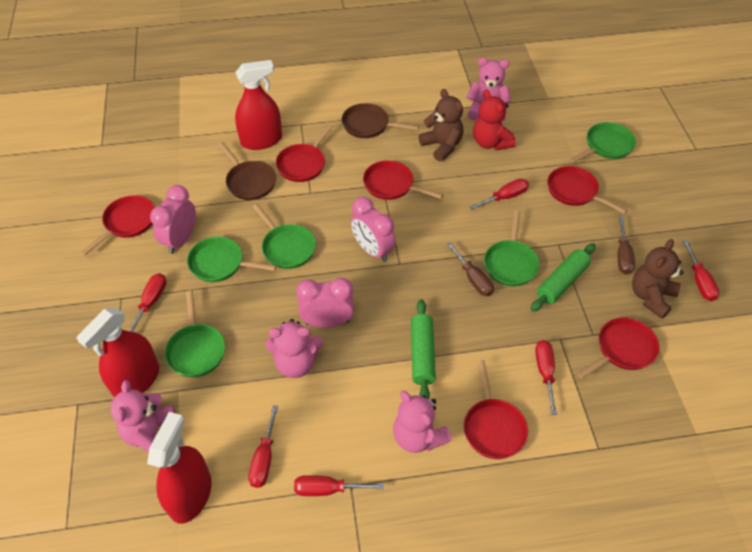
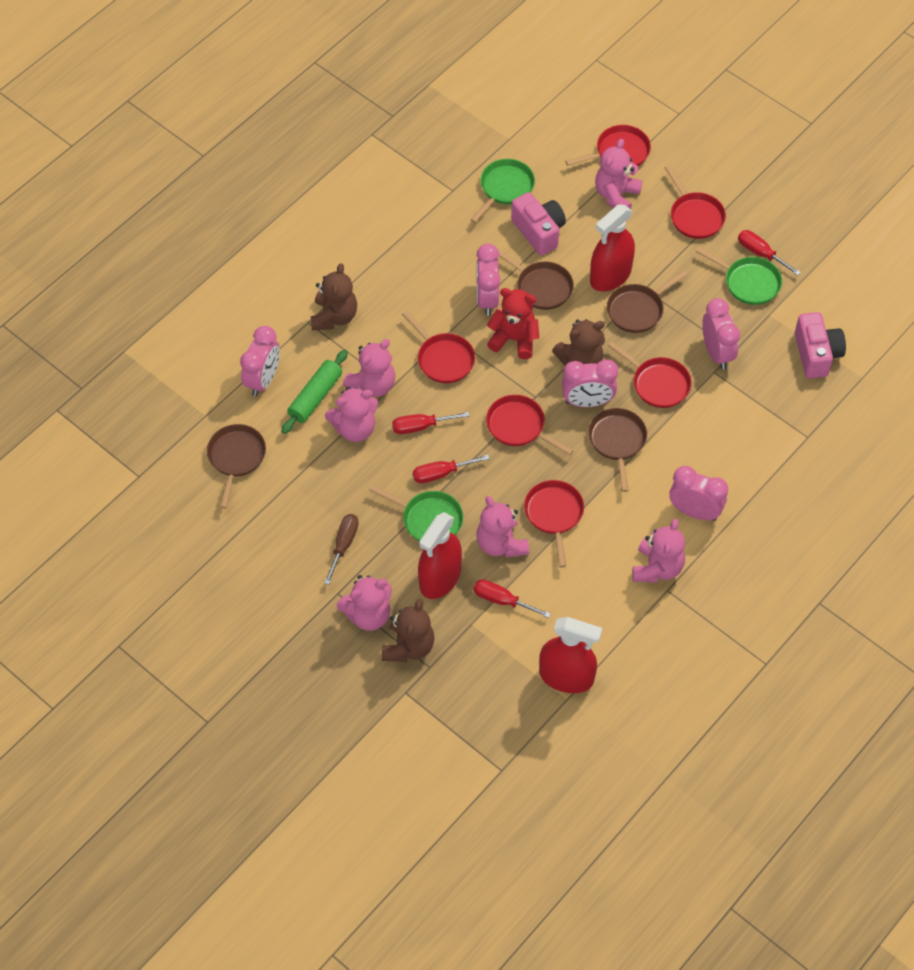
brown pan: 2 -> 4
brown screwdriver: 2 -> 1
brown teddy bear: 2 -> 3
green pan: 5 -> 3
green rolling pin: 2 -> 1
pink camera: 0 -> 2
pink clock: 3 -> 5
pink teddy bear: 4 -> 6
red screwdriver: 6 -> 4

